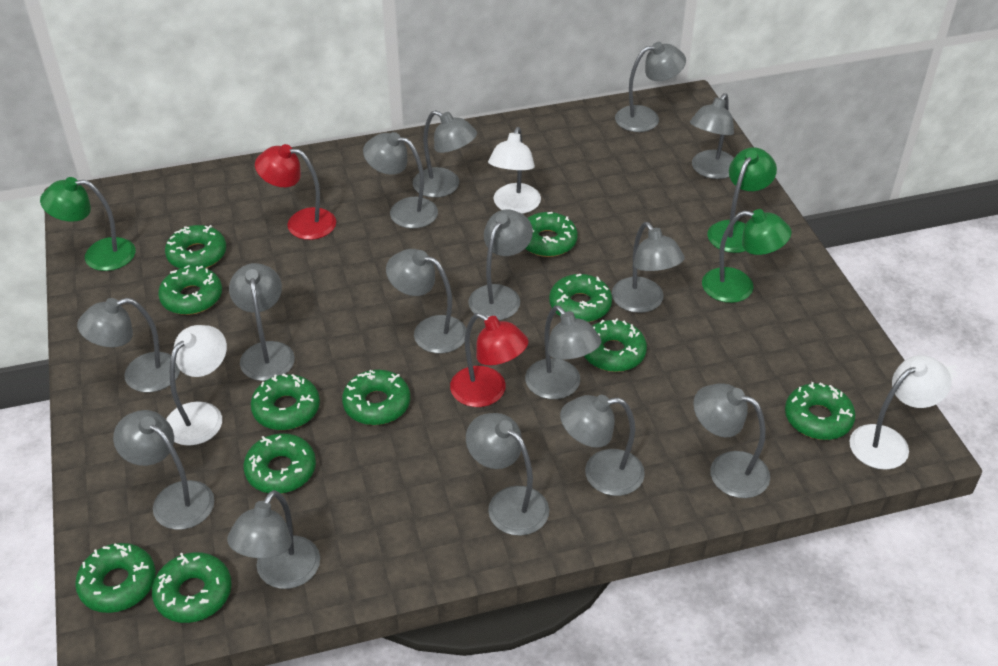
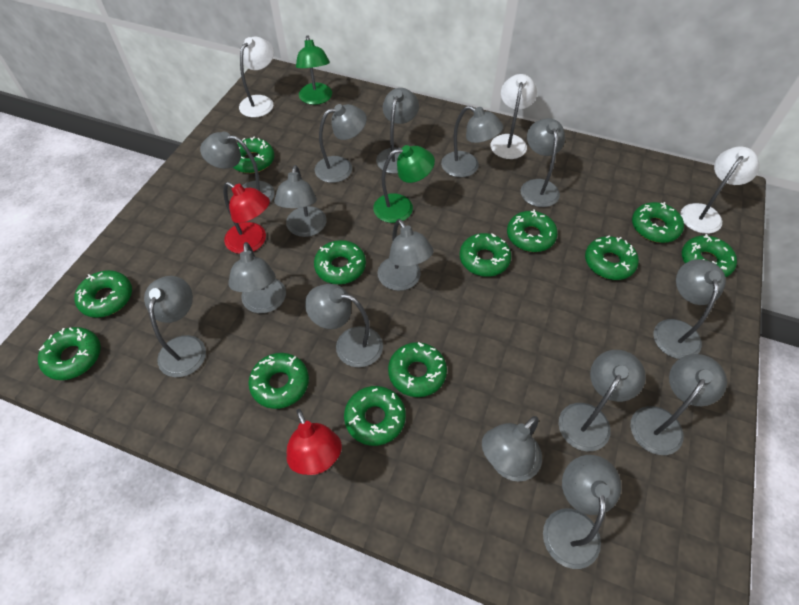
green donut: 11 -> 12
green lamp: 3 -> 2

